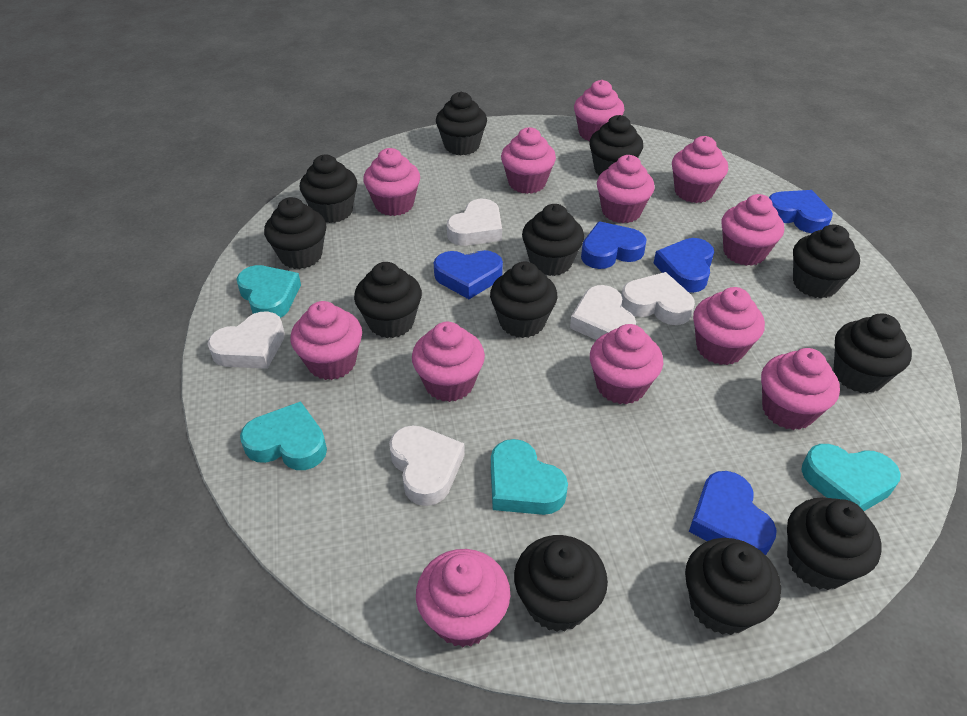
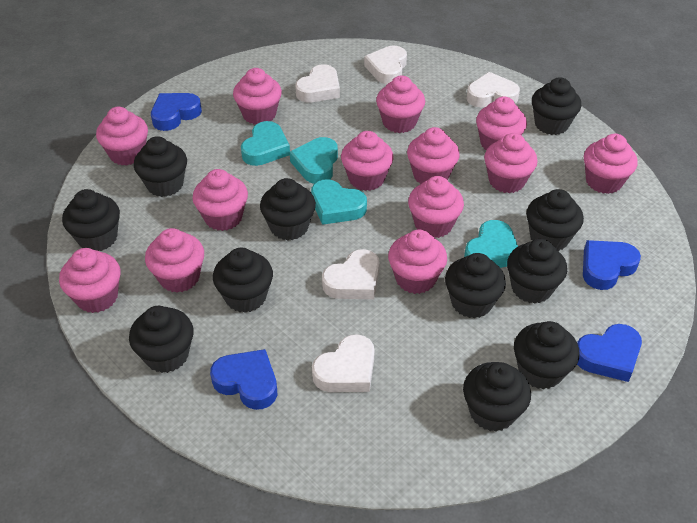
black cupcake: 12 -> 11
blue heart: 5 -> 4
pink cupcake: 12 -> 13

